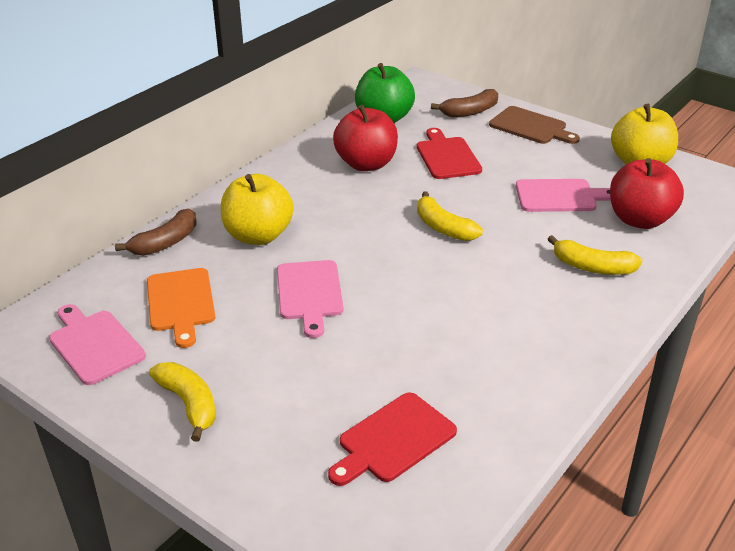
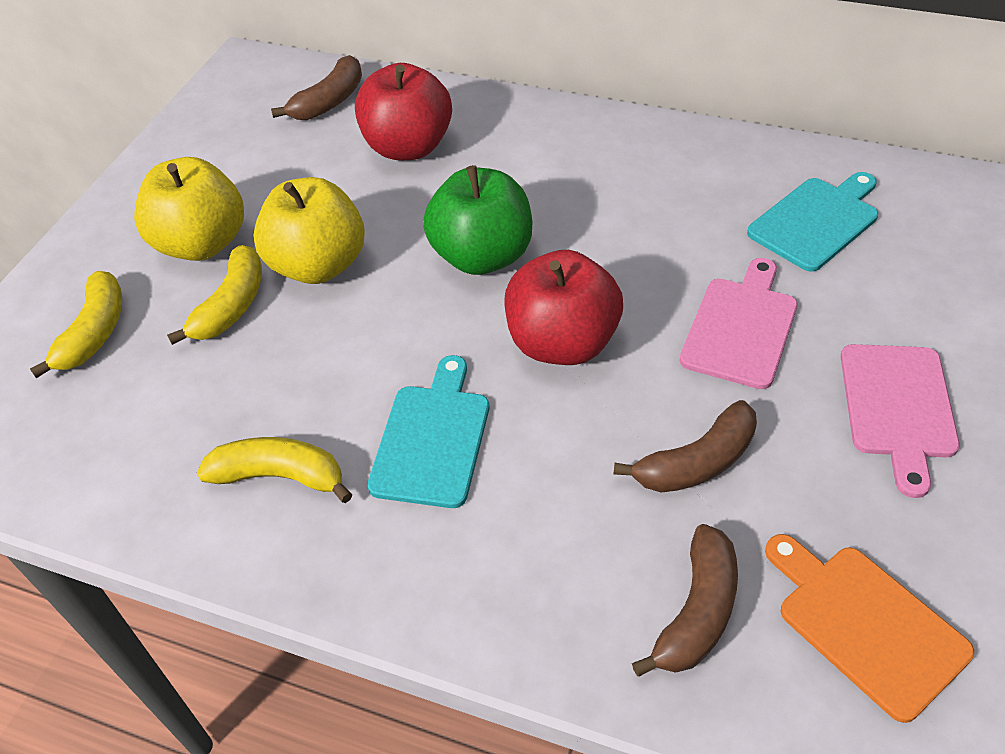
brown banana: 2 -> 3
brown cutting board: 1 -> 0
pink cutting board: 3 -> 2
red cutting board: 2 -> 0
turquoise cutting board: 0 -> 2

